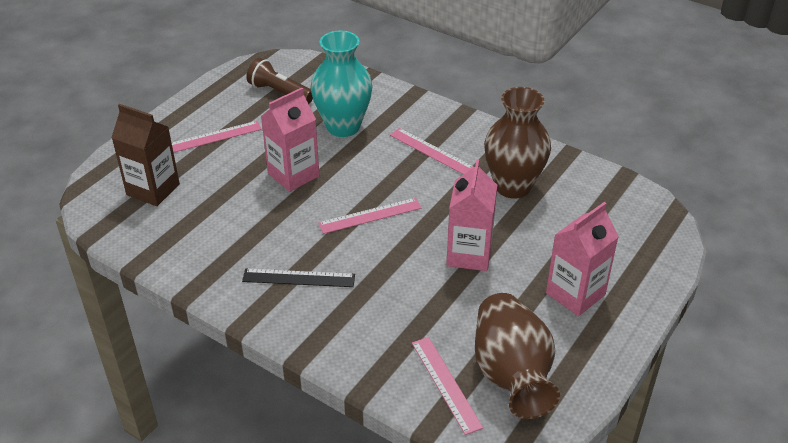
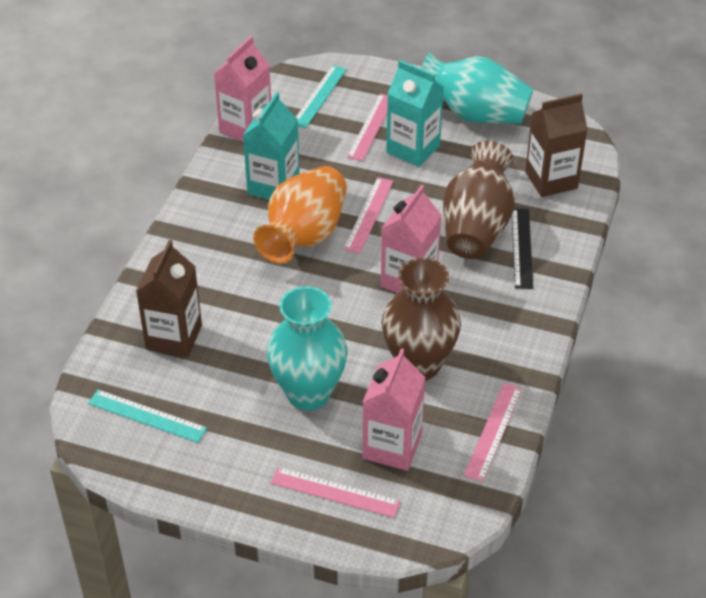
brown carton: 1 -> 2
brown flashlight: 1 -> 0
orange vase: 0 -> 1
turquoise carton: 0 -> 2
turquoise ruler: 0 -> 2
turquoise vase: 1 -> 2

